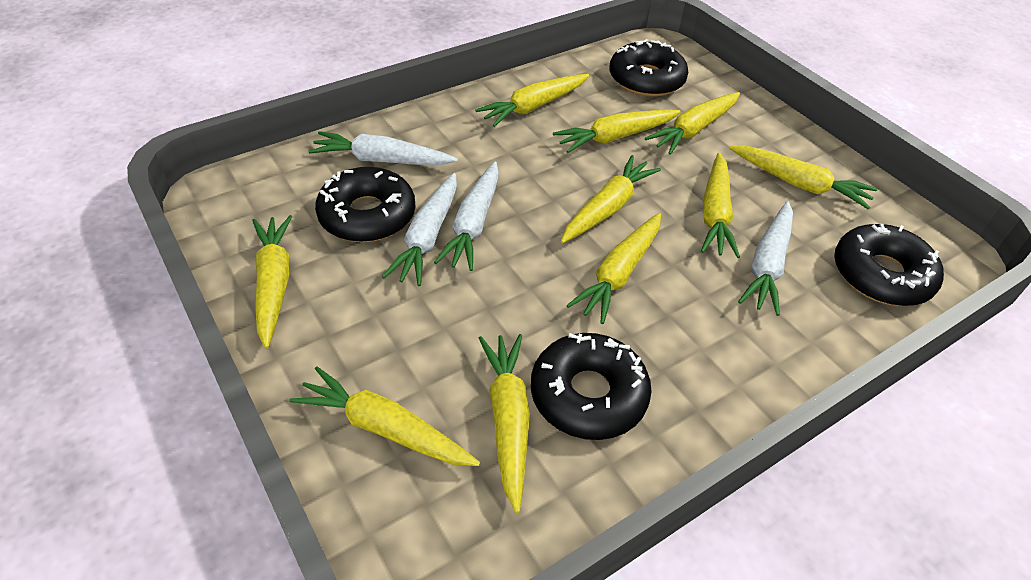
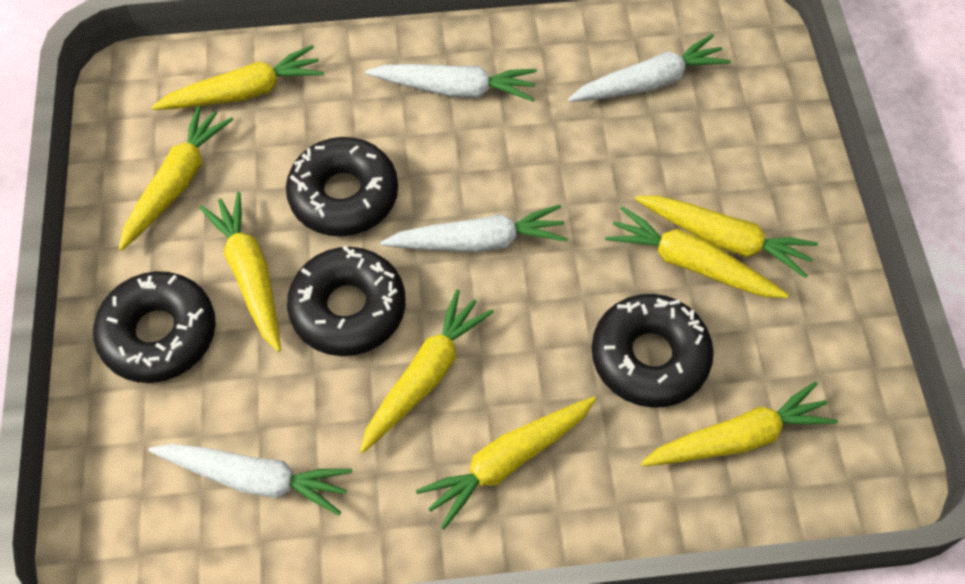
yellow carrot: 10 -> 8

